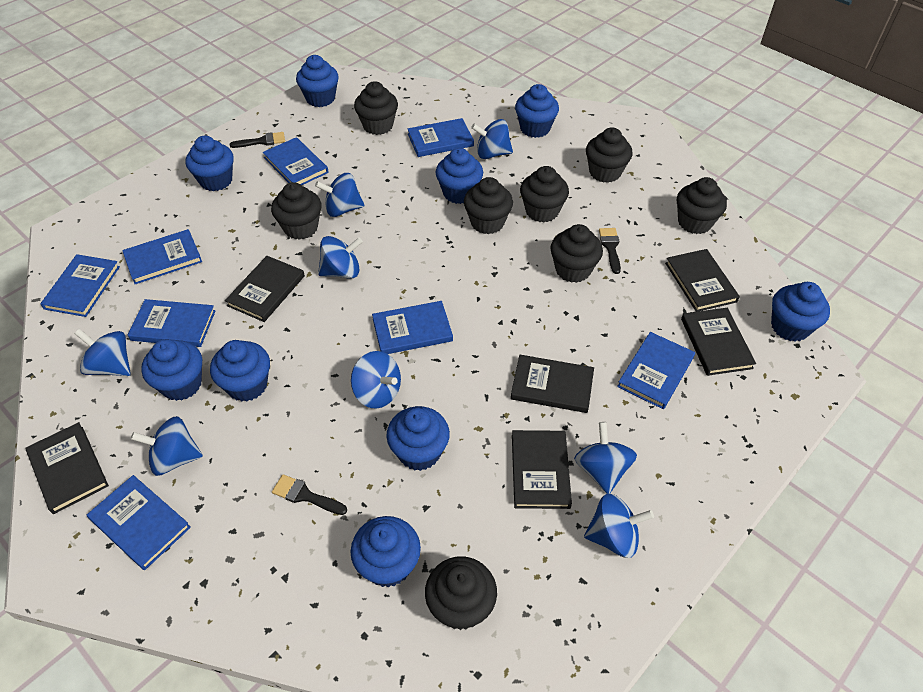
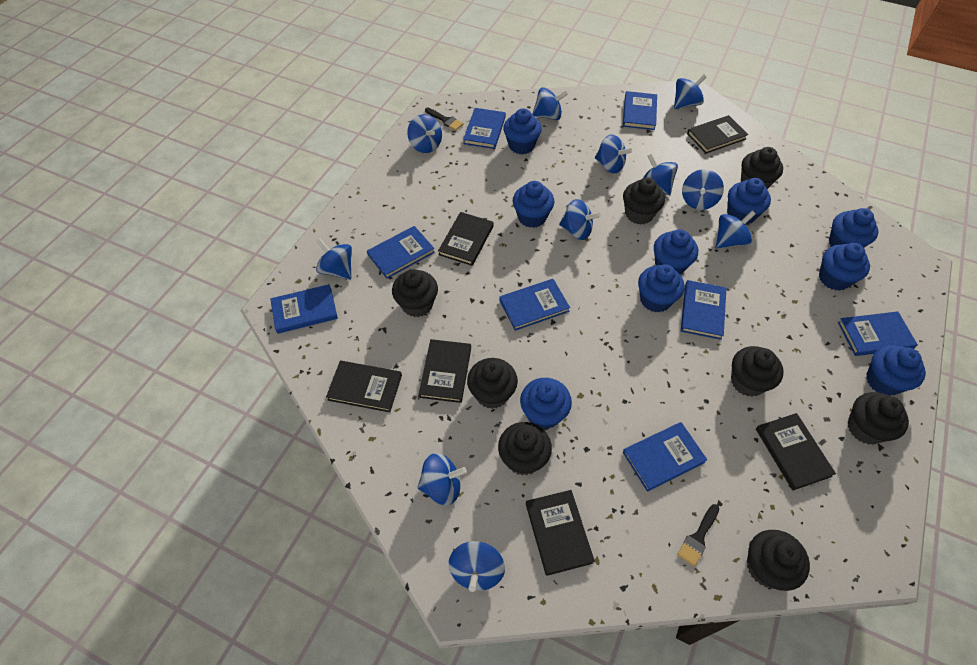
black brush: 3 -> 2
blue spinning top: 8 -> 11

